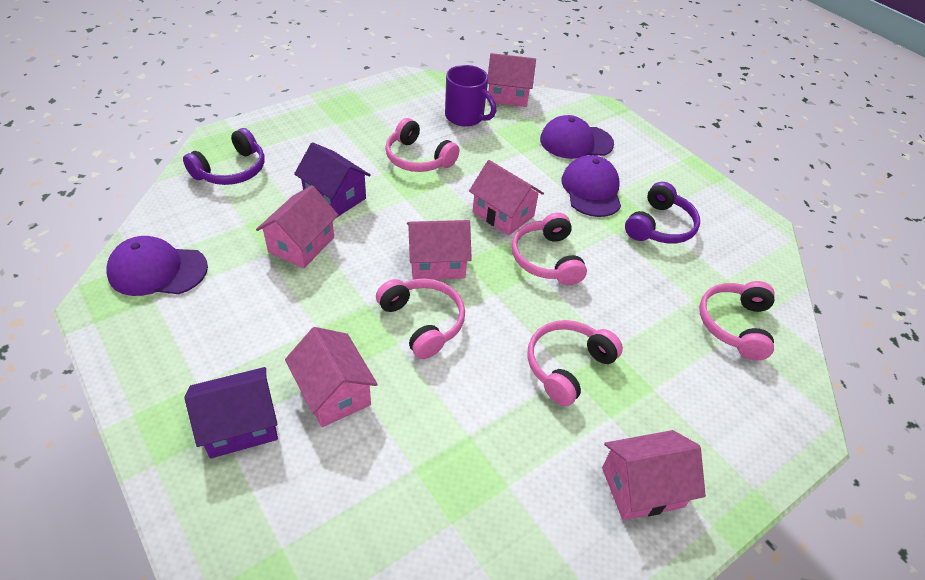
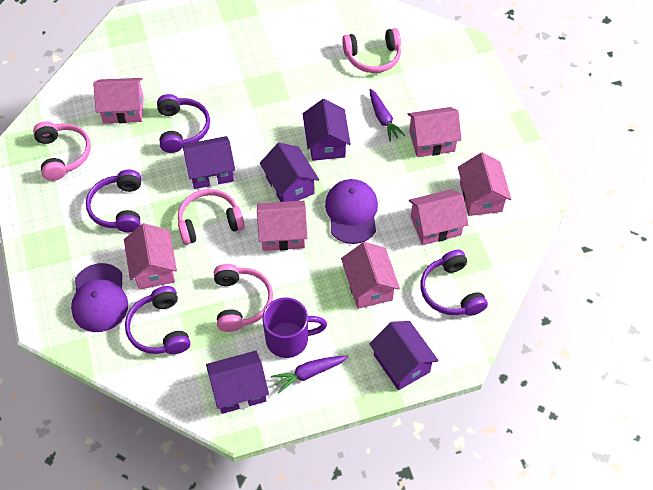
pink headphones: 5 -> 4
pink house: 6 -> 7
purple cap: 3 -> 2
purple carrot: 0 -> 2
purple headphones: 2 -> 4
purple house: 2 -> 5

